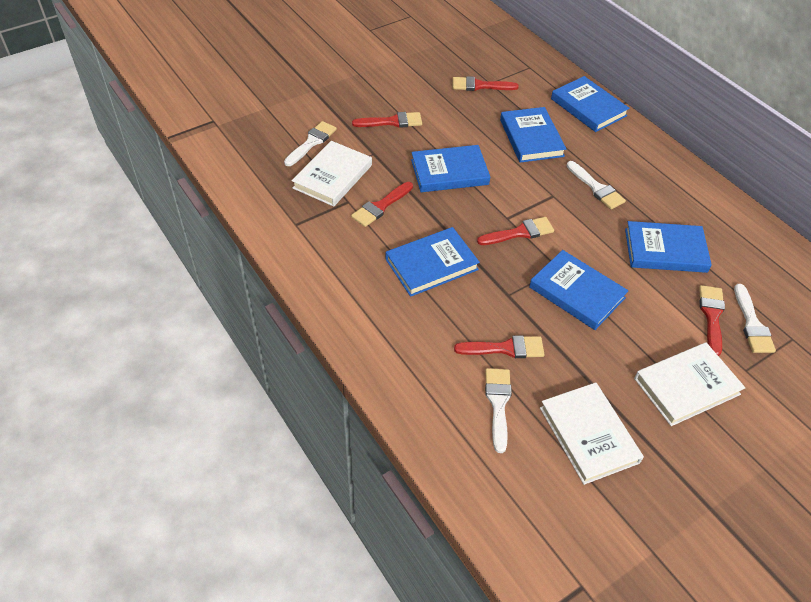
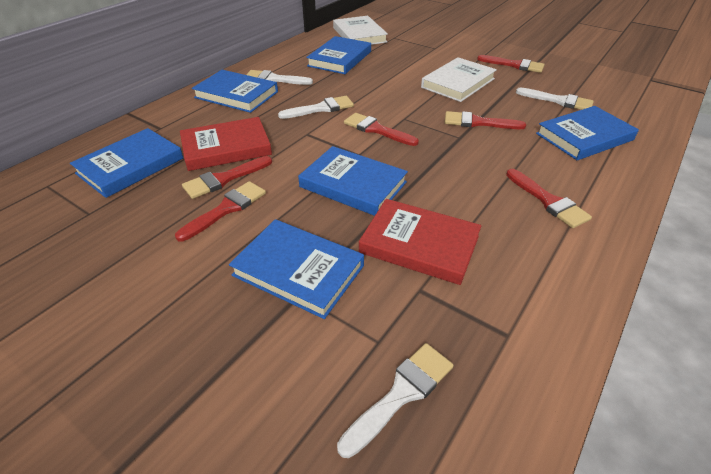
red book: 0 -> 2
white book: 3 -> 2

